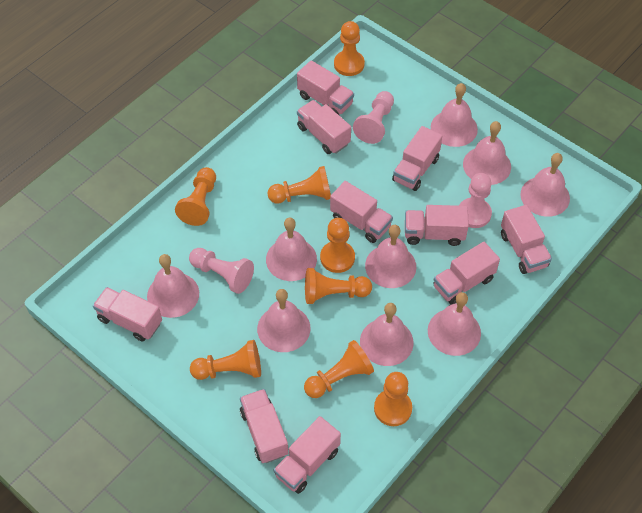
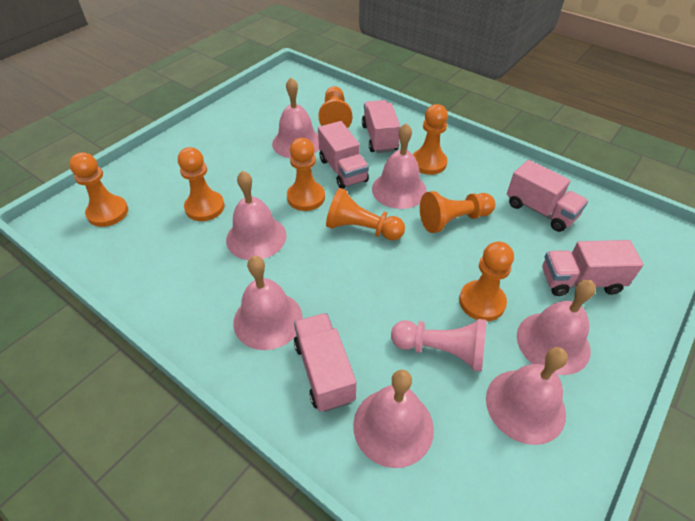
pink bell: 9 -> 7
pink pawn: 3 -> 1
pink truck: 10 -> 5

